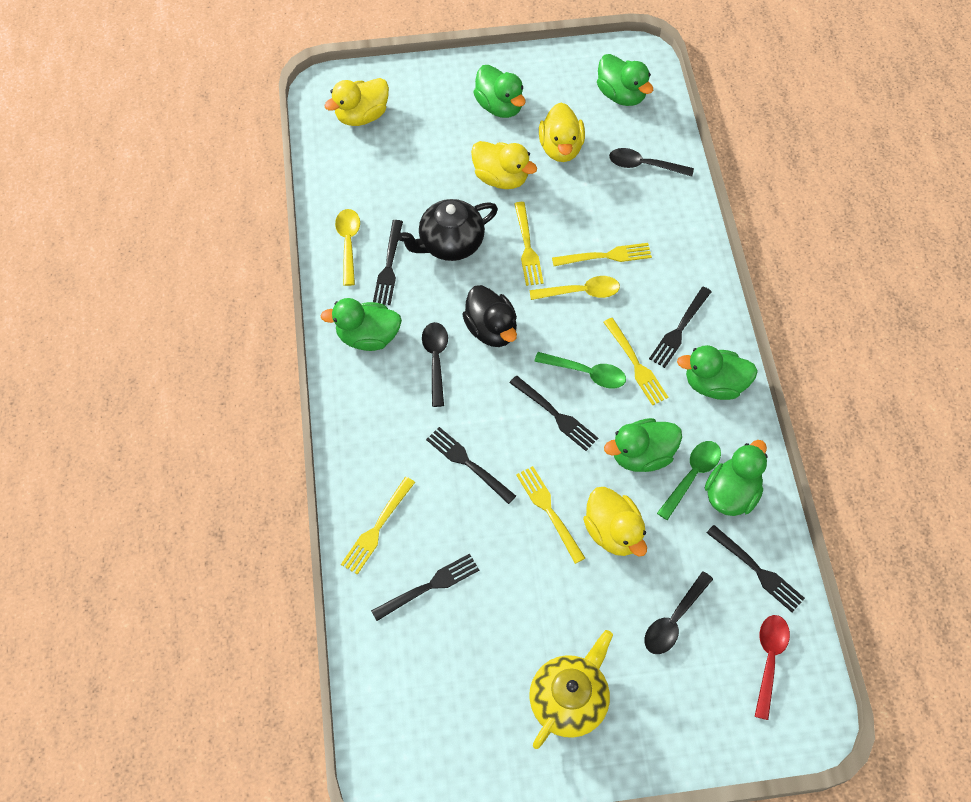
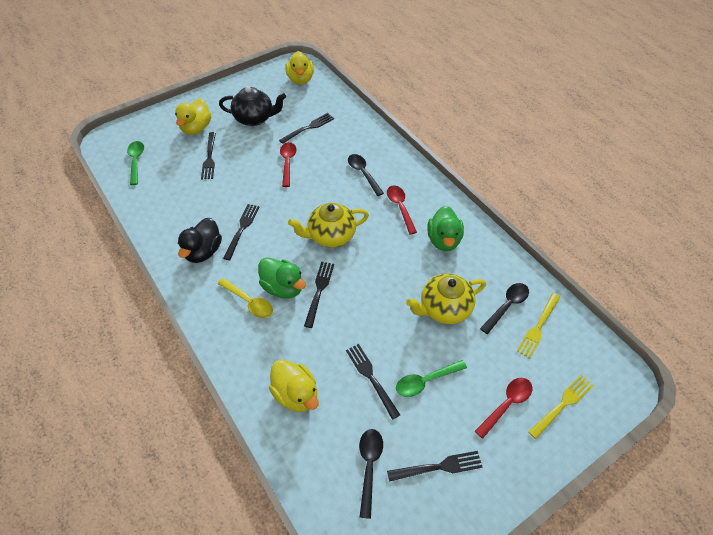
green duck: 6 -> 2
red spoon: 1 -> 3
yellow duck: 4 -> 3
yellow fork: 5 -> 2
yellow spoon: 2 -> 1
yellow teapot: 1 -> 2

